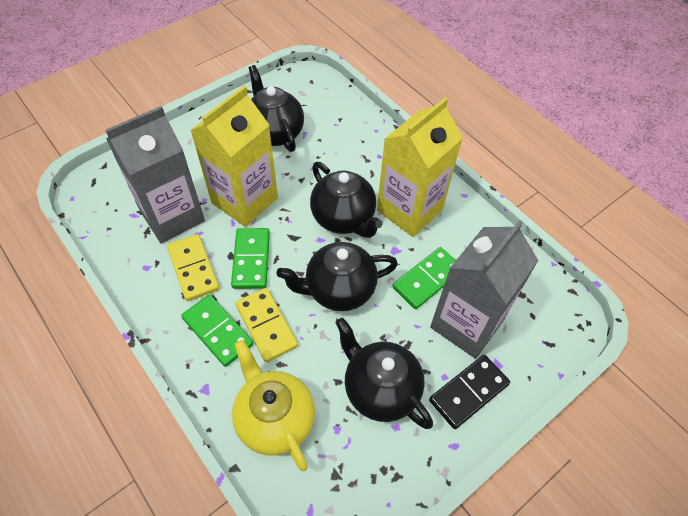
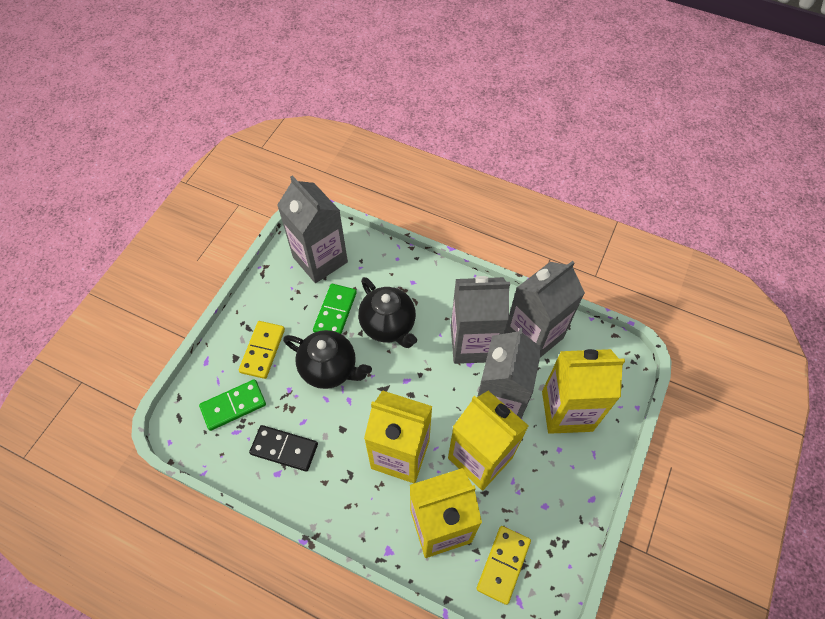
black teapot: 4 -> 2
green domino: 3 -> 2
grey carton: 2 -> 4
yellow carton: 2 -> 4
yellow teapot: 1 -> 0

